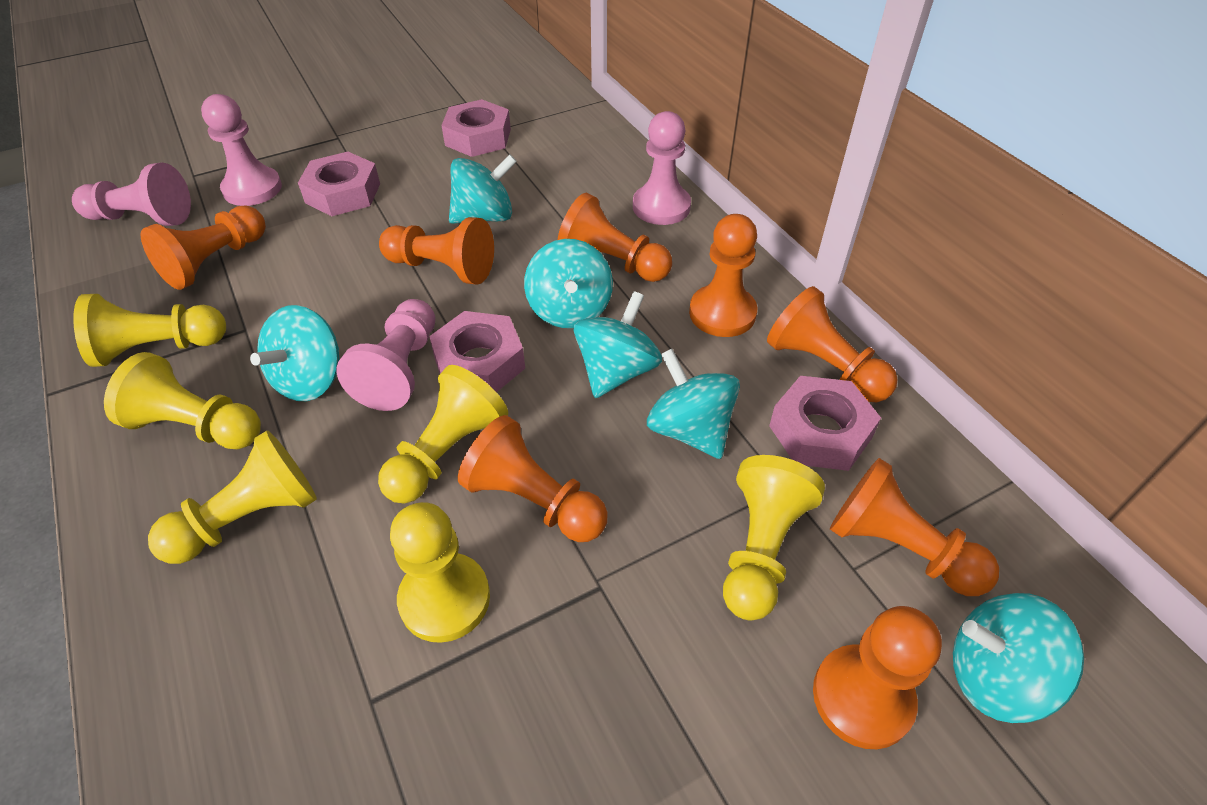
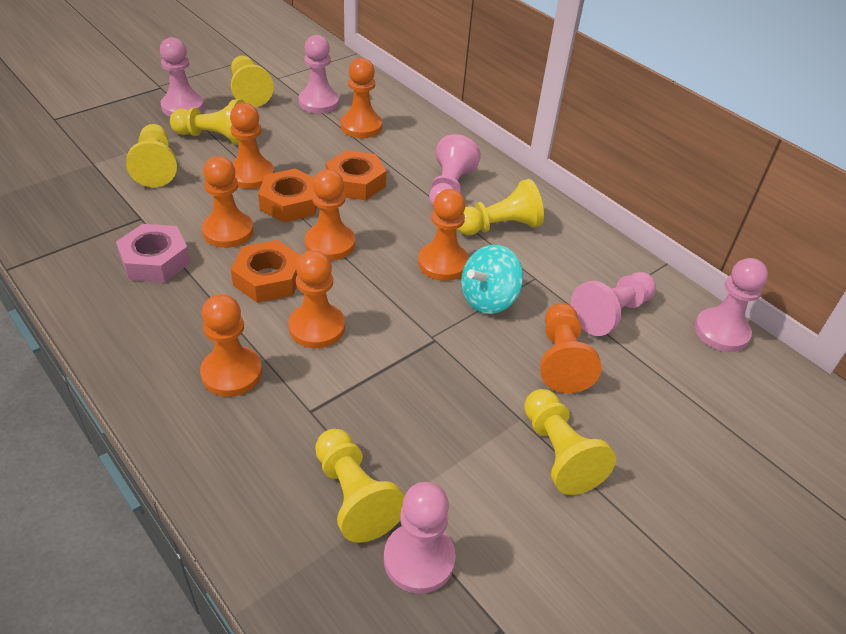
orange nut: 0 -> 3
pink nut: 4 -> 1
pink pawn: 4 -> 6
turquoise spinning top: 6 -> 1

